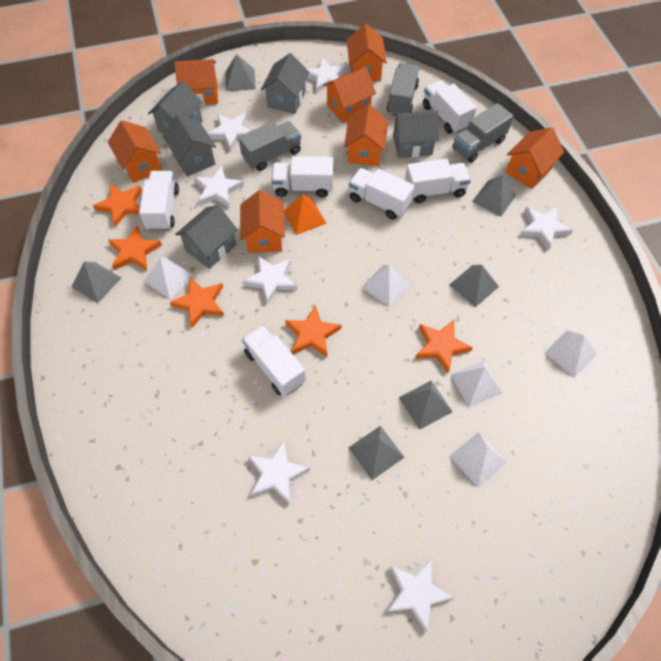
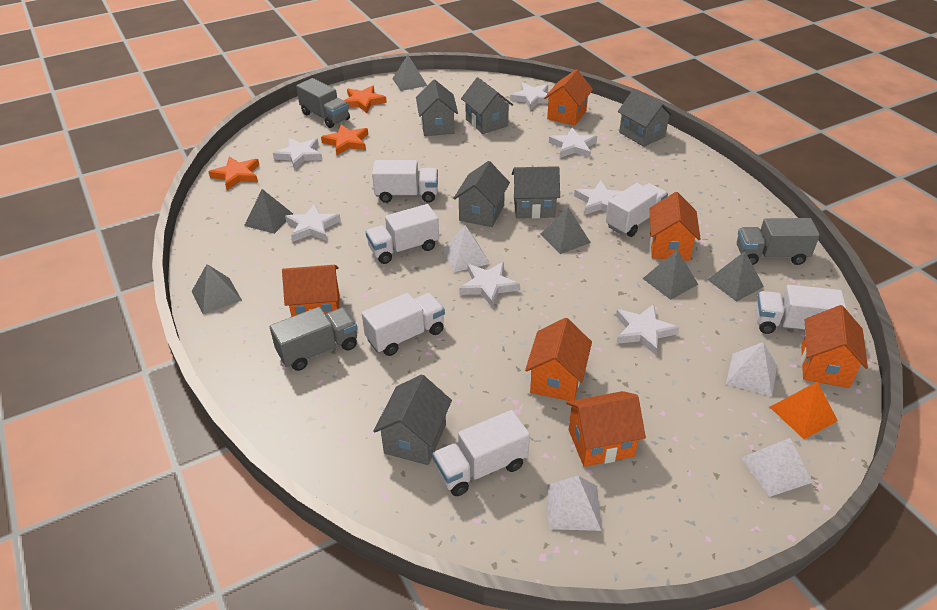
grey house: 5 -> 6
orange house: 7 -> 6
orange star: 5 -> 3
white pyramid: 5 -> 4

